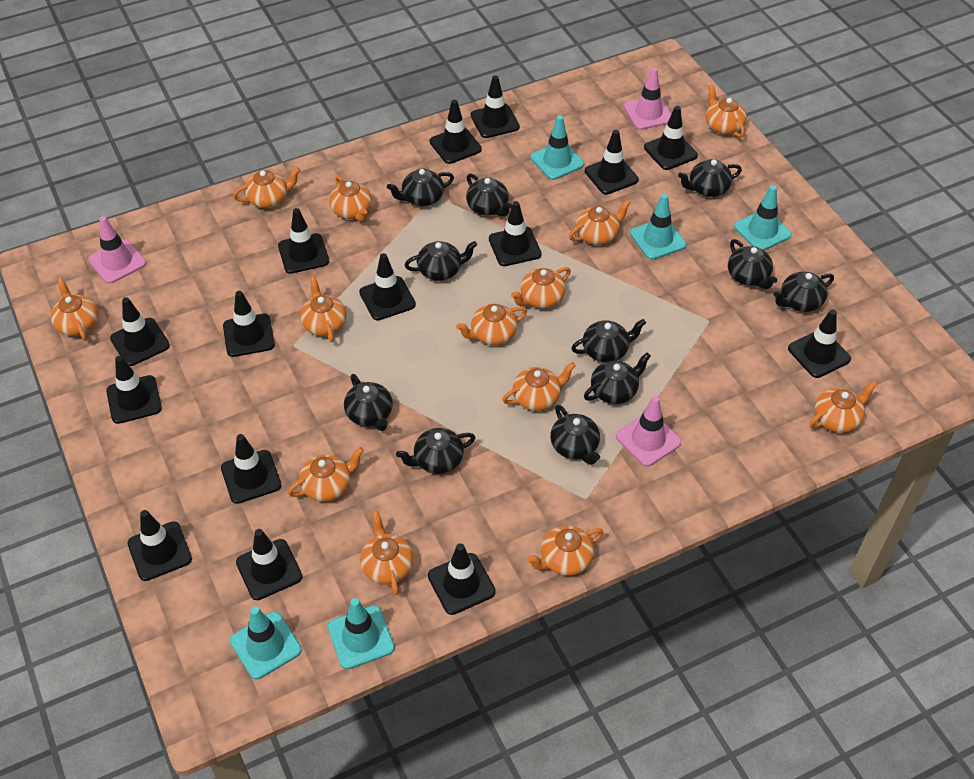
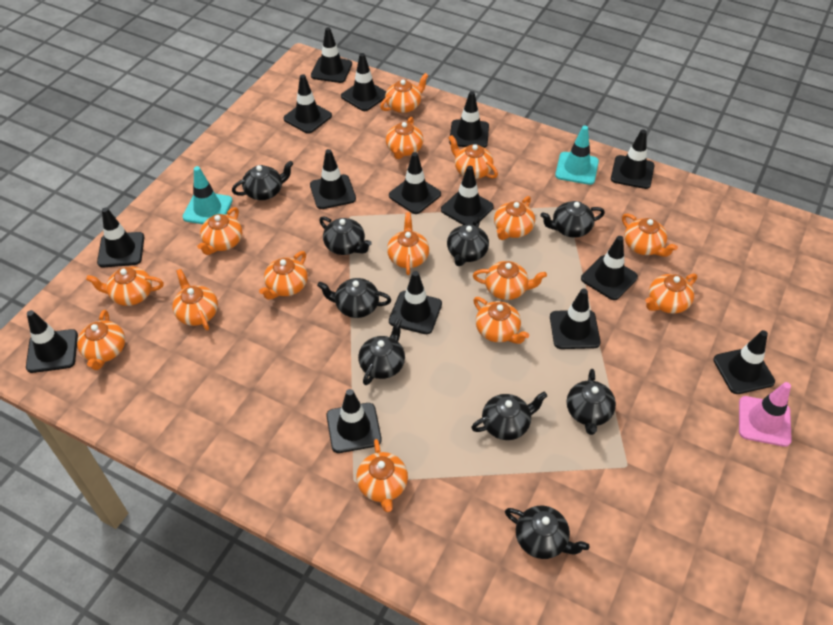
black teapot: 11 -> 9
orange teapot: 13 -> 15
pink traffic cone: 3 -> 1
turquoise traffic cone: 5 -> 2

